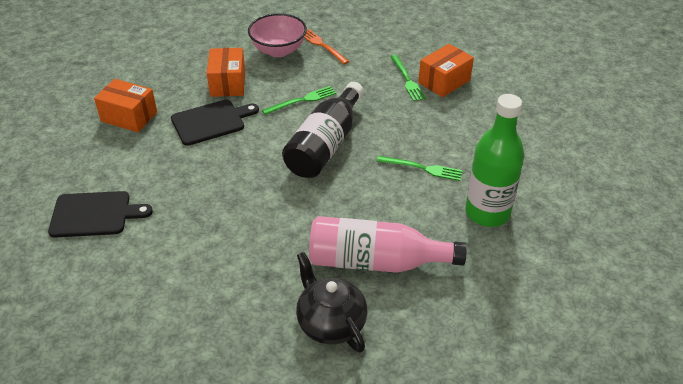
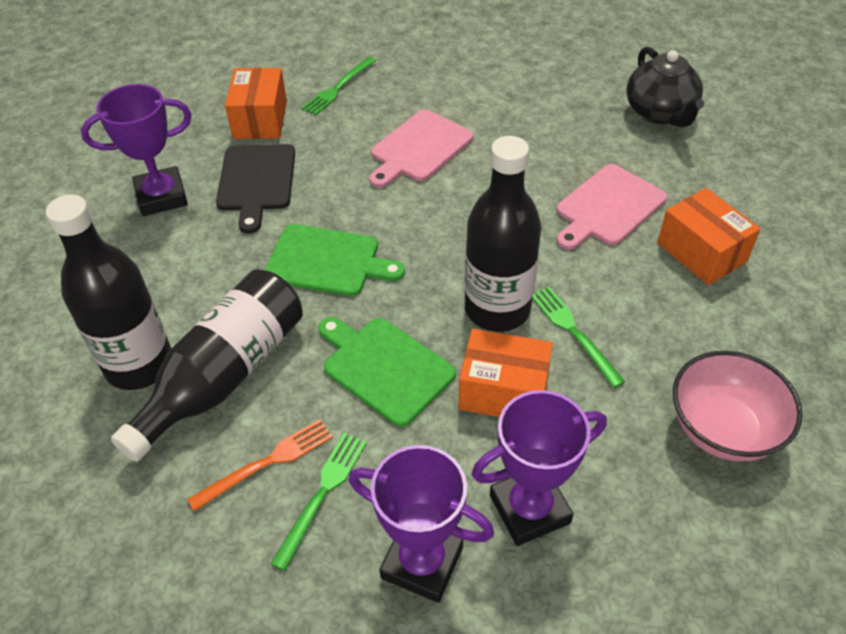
black bottle: 1 -> 3
black cutting board: 2 -> 1
green bottle: 1 -> 0
green cutting board: 0 -> 2
pink bottle: 1 -> 0
pink cutting board: 0 -> 2
purple trophy: 0 -> 3

